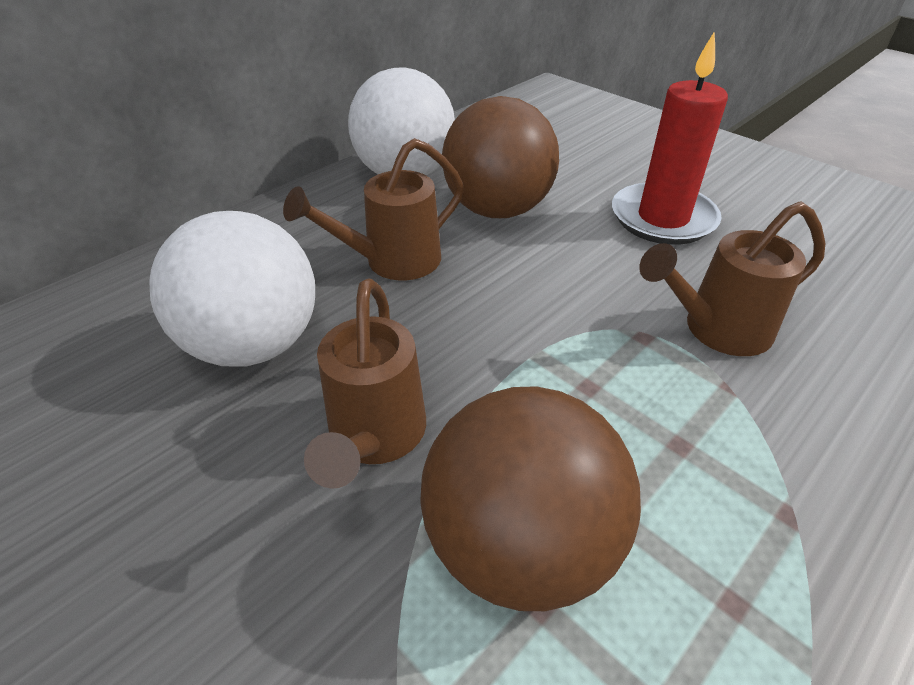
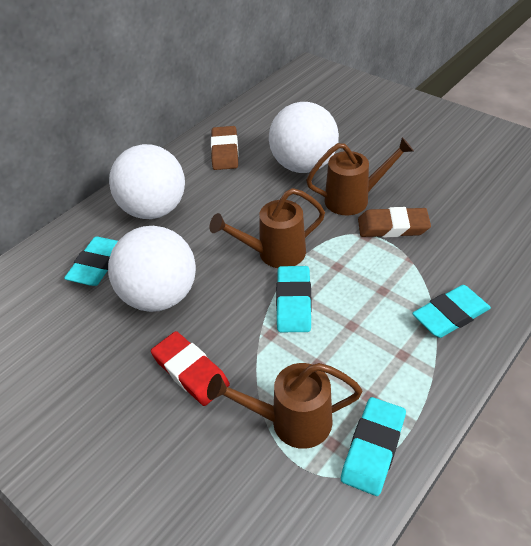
brown ball: 2 -> 0
brown eraser: 0 -> 2
red candle: 1 -> 0
red eraser: 0 -> 1
turquoise eraser: 0 -> 4
white ball: 2 -> 3

